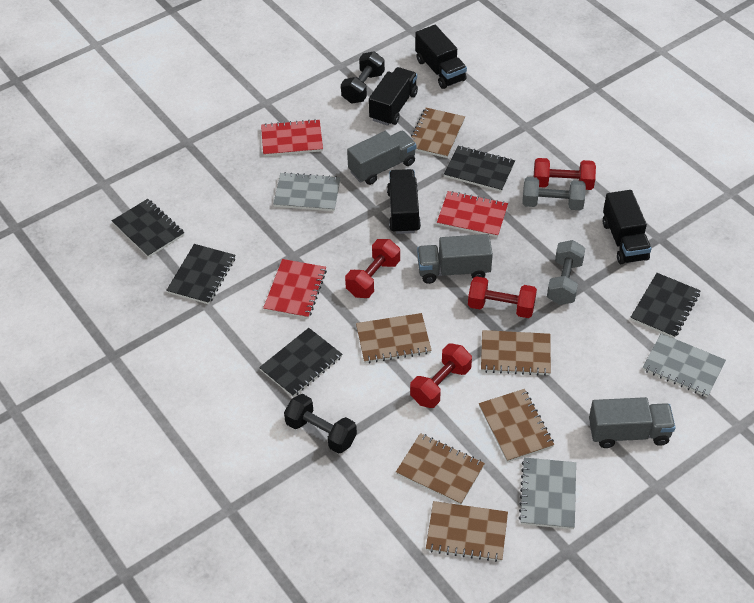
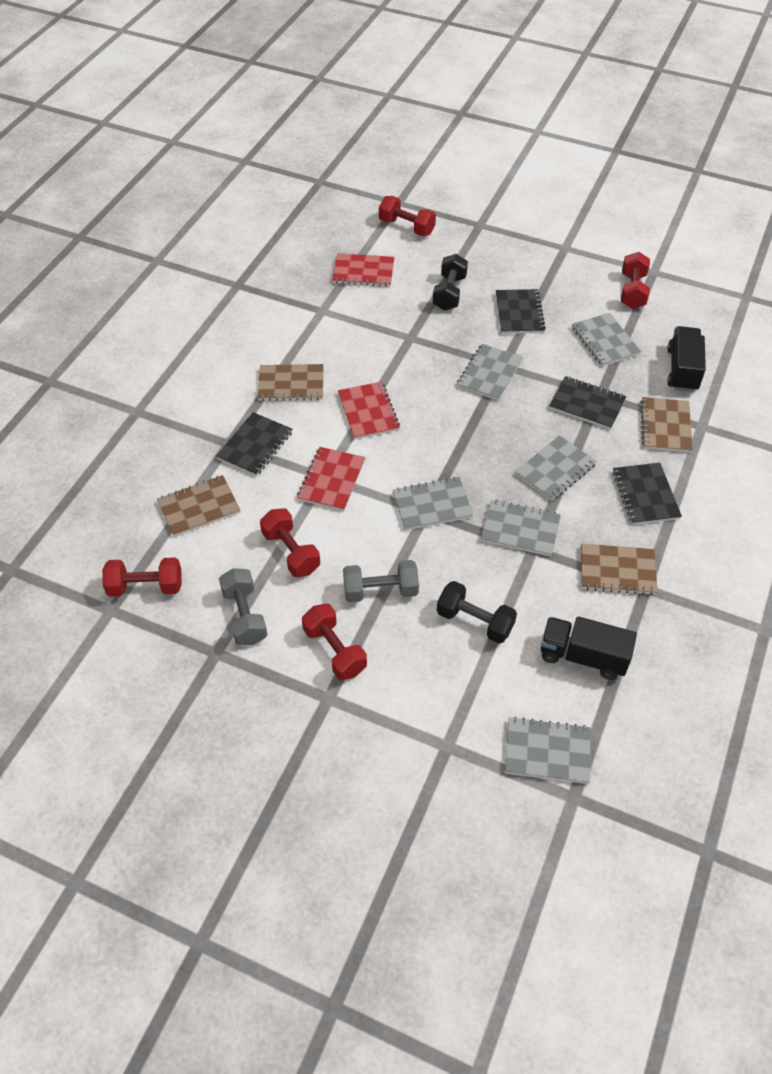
black notebook: 5 -> 4
black truck: 4 -> 2
brown notebook: 6 -> 4
grey notebook: 3 -> 6
grey truck: 3 -> 0
red dumbbell: 4 -> 5

